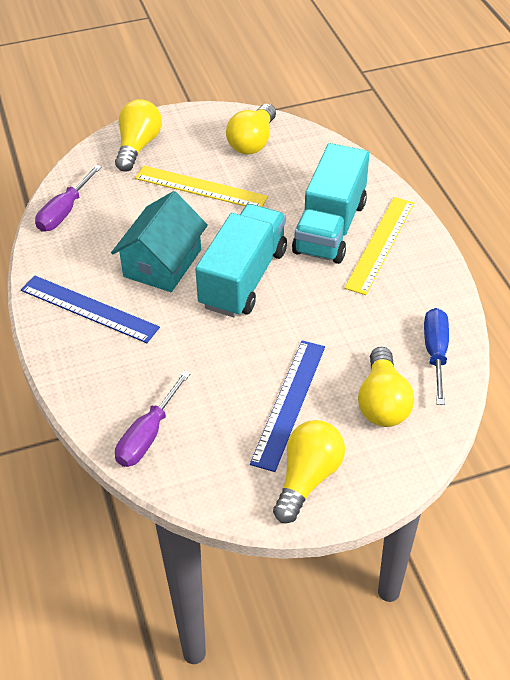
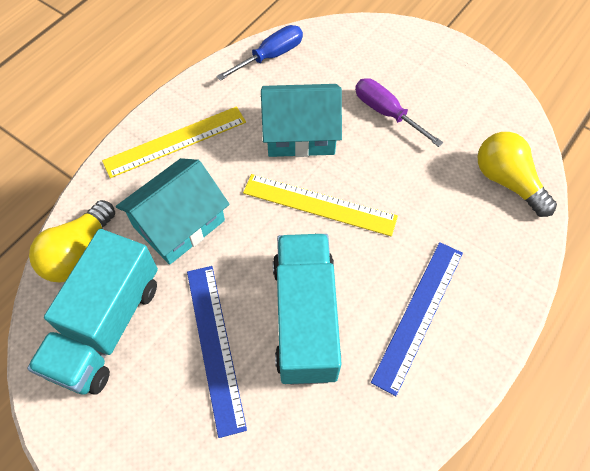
purple screwdriver: 2 -> 1
turquoise house: 1 -> 2
yellow light bulb: 4 -> 2

